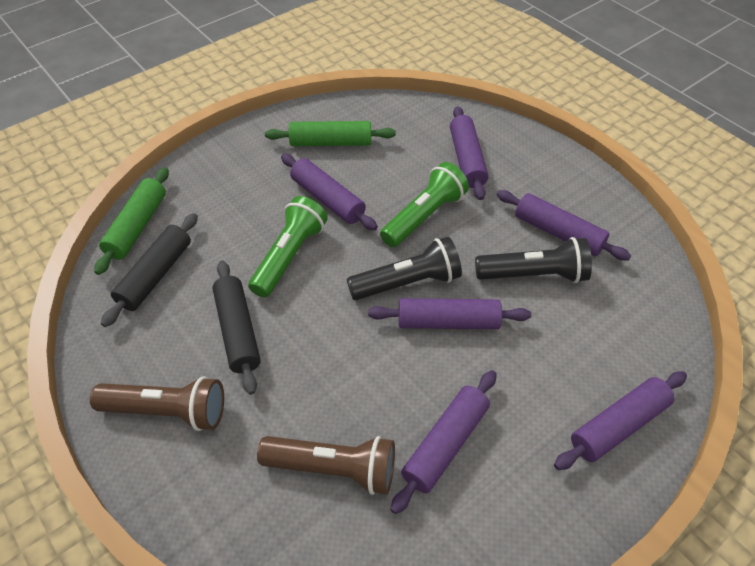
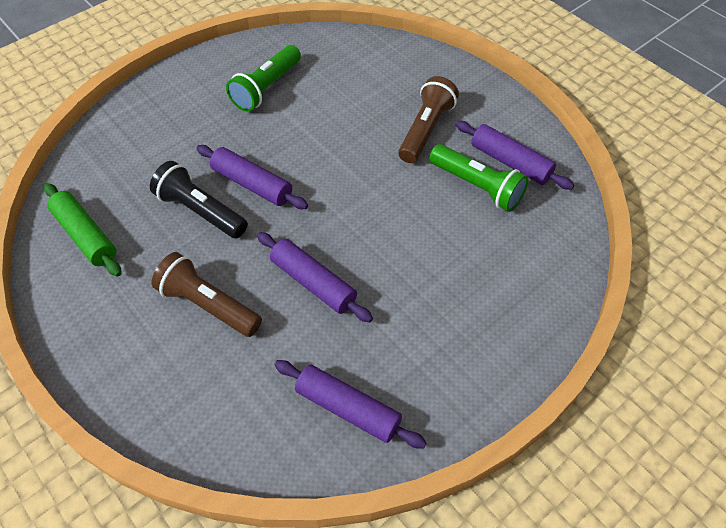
black flashlight: 2 -> 1
black rolling pin: 2 -> 0
green rolling pin: 2 -> 1
purple rolling pin: 6 -> 4

